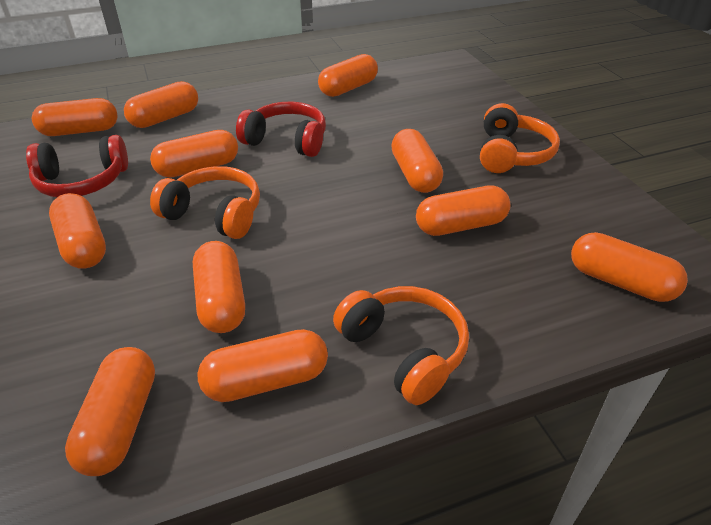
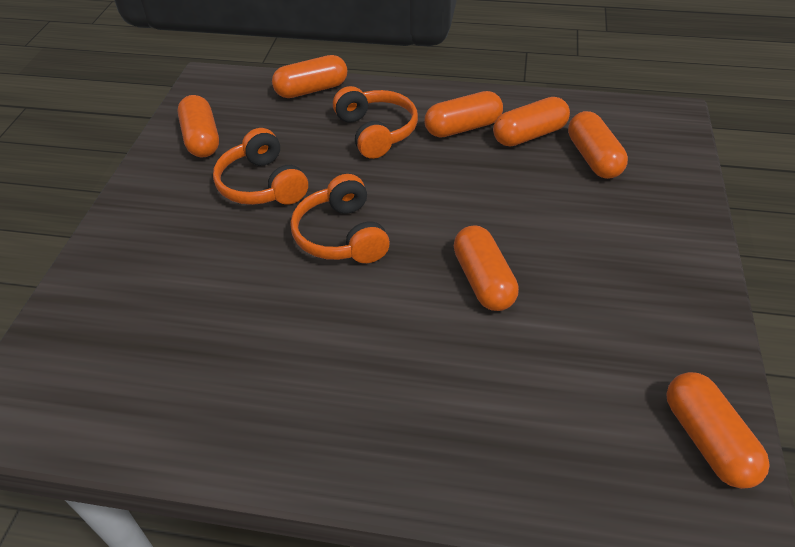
orange capsule: 11 -> 7
red headphones: 2 -> 0

